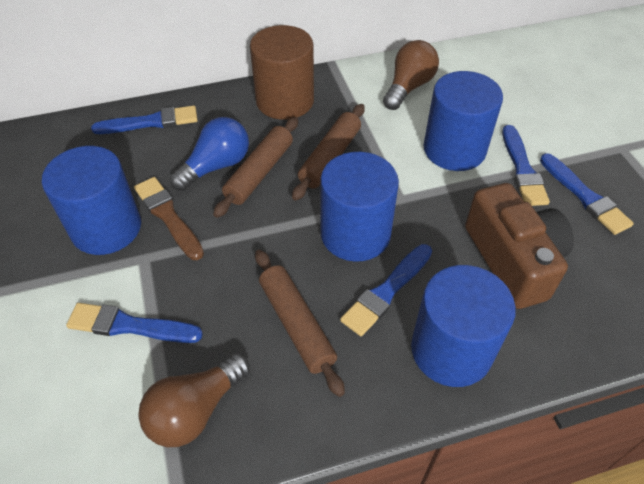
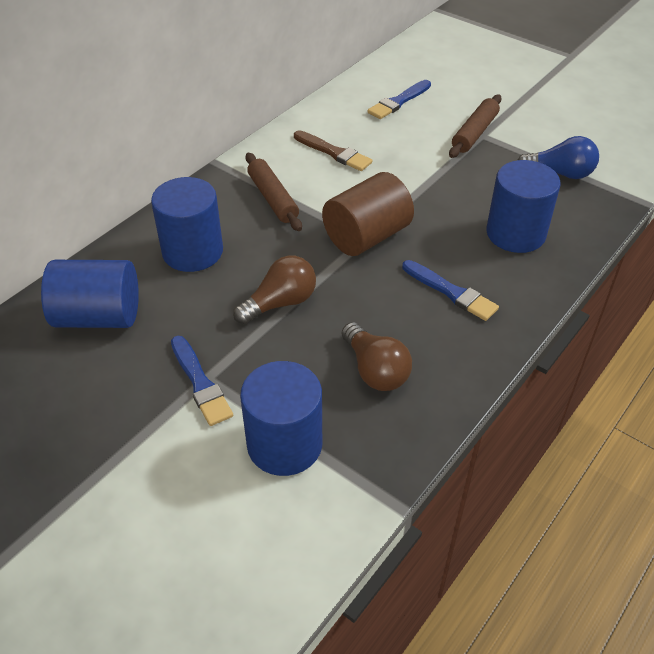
blue brush: 5 -> 3
brown camera: 1 -> 0
brown rolling pin: 3 -> 2

